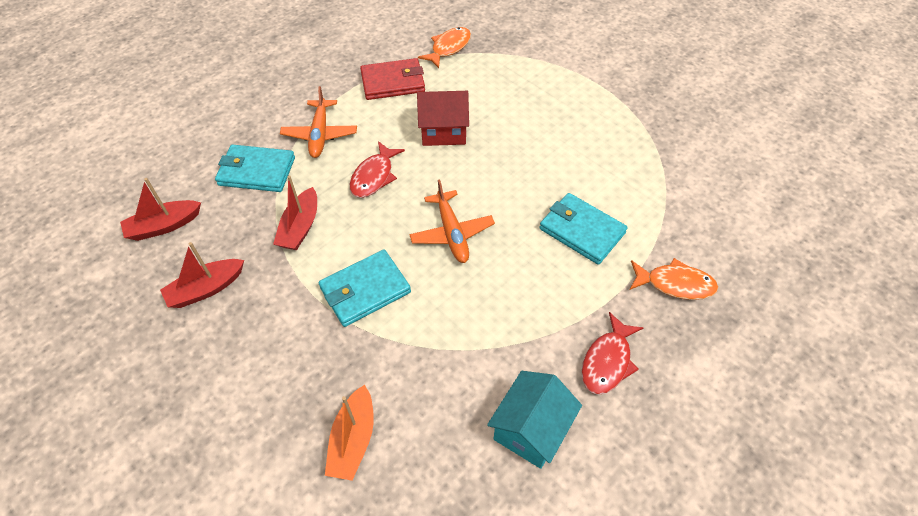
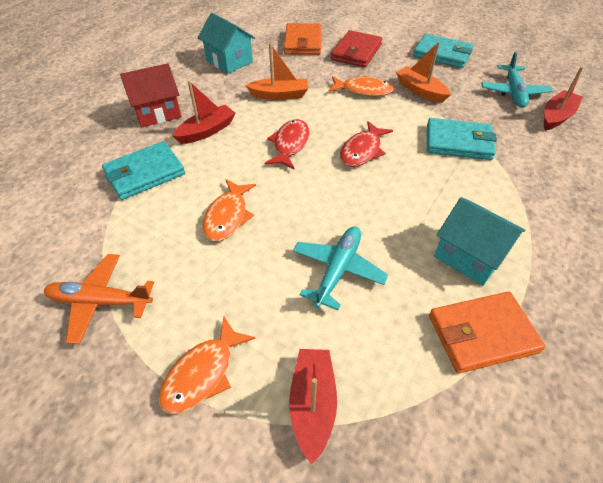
orange boat: 1 -> 2
orange fish: 2 -> 3
orange plane: 2 -> 1
orange wallet: 0 -> 2
turquoise house: 1 -> 2
turquoise plane: 0 -> 2

